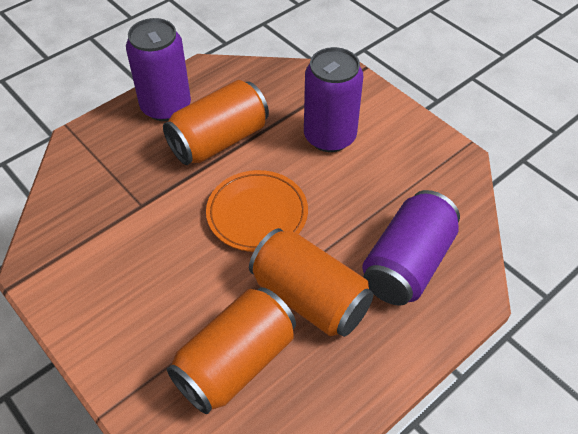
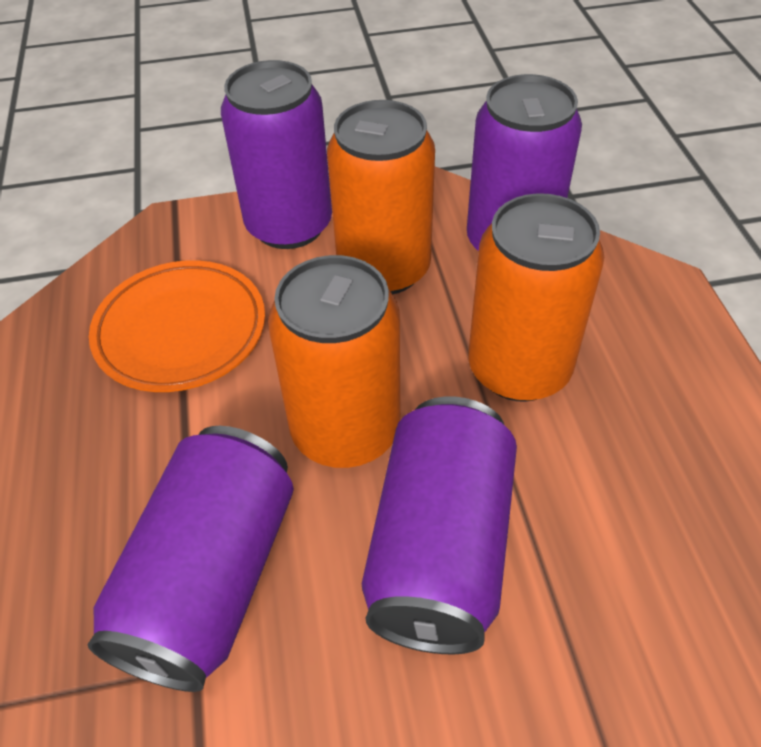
purple can: 3 -> 4

